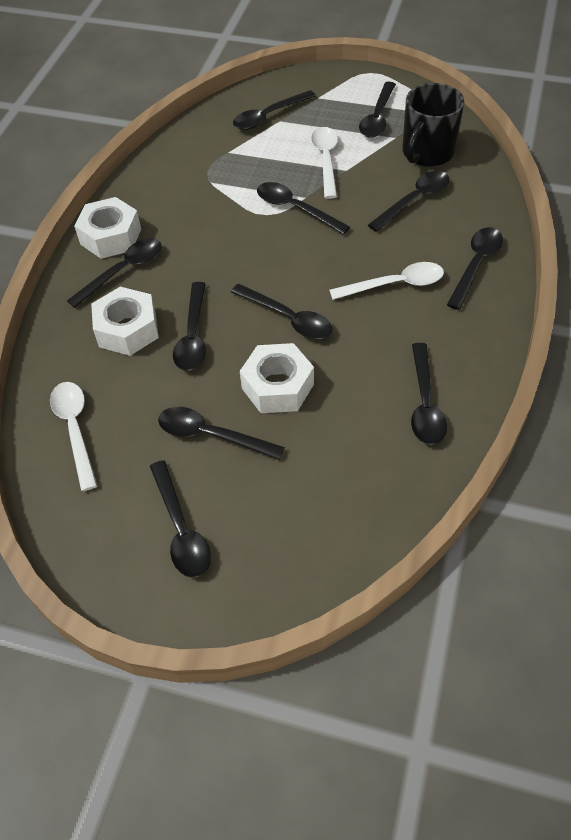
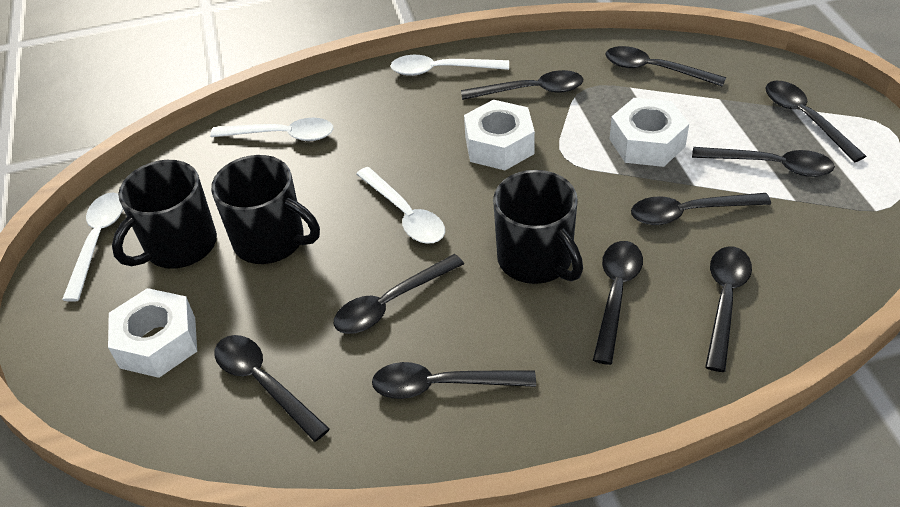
black mug: 1 -> 3
black spoon: 11 -> 10
white spoon: 3 -> 4

